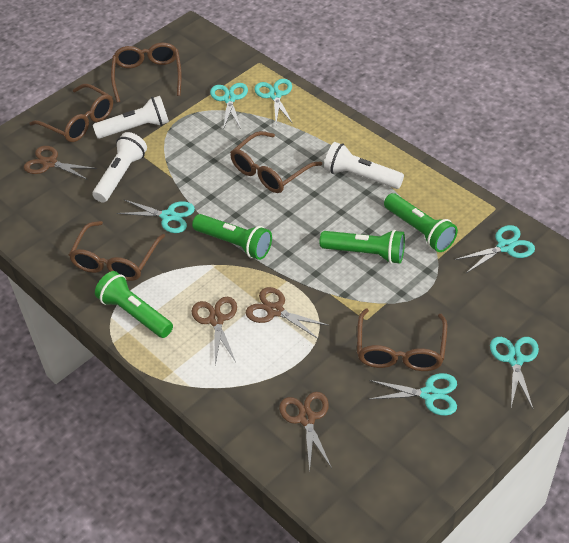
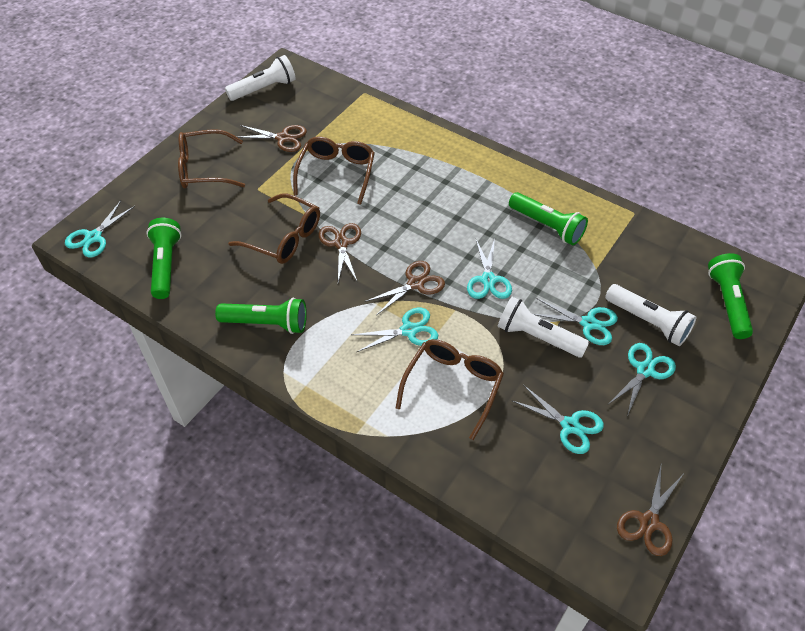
brown glasses: 5 -> 4

